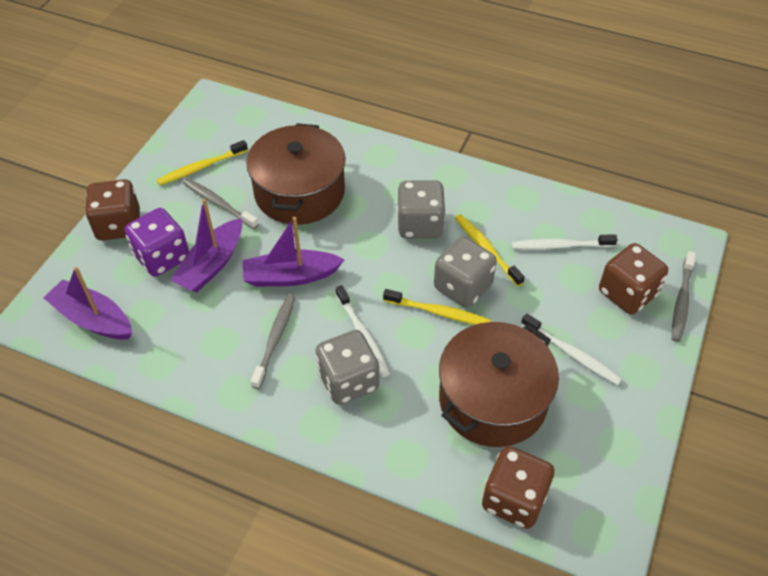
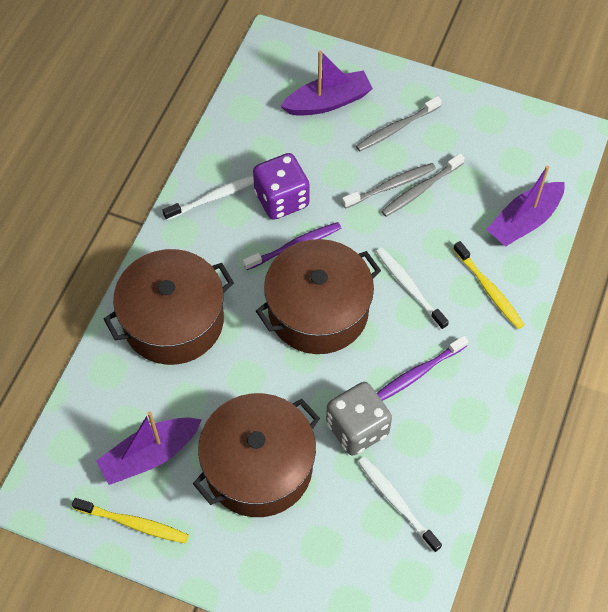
brown dice: 3 -> 0
brown pot: 2 -> 3
grey dice: 3 -> 1
purple toothbrush: 0 -> 2
yellow toothbrush: 3 -> 2

